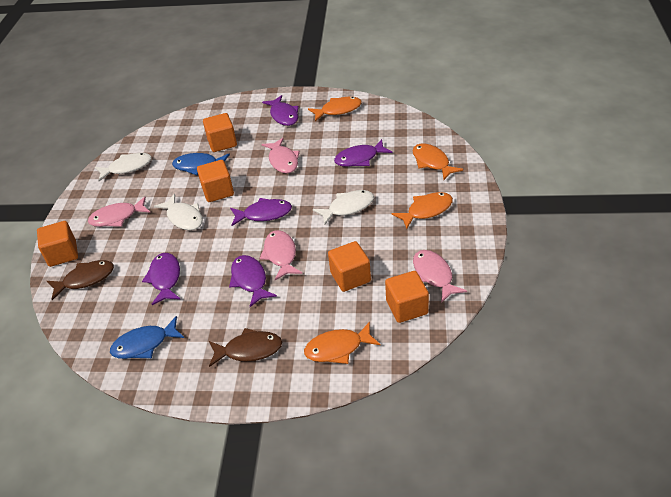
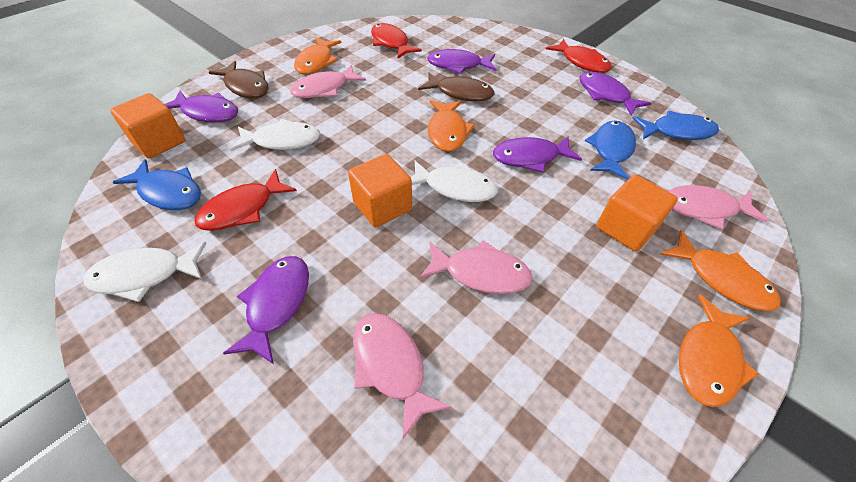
blue fish: 2 -> 3
orange cube: 5 -> 3
red fish: 0 -> 3

